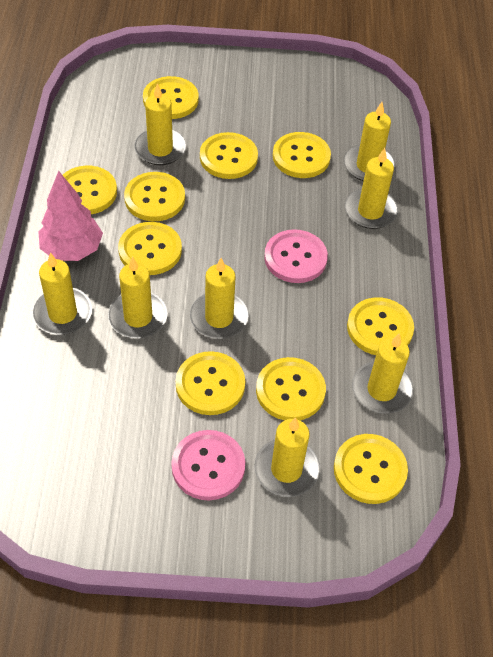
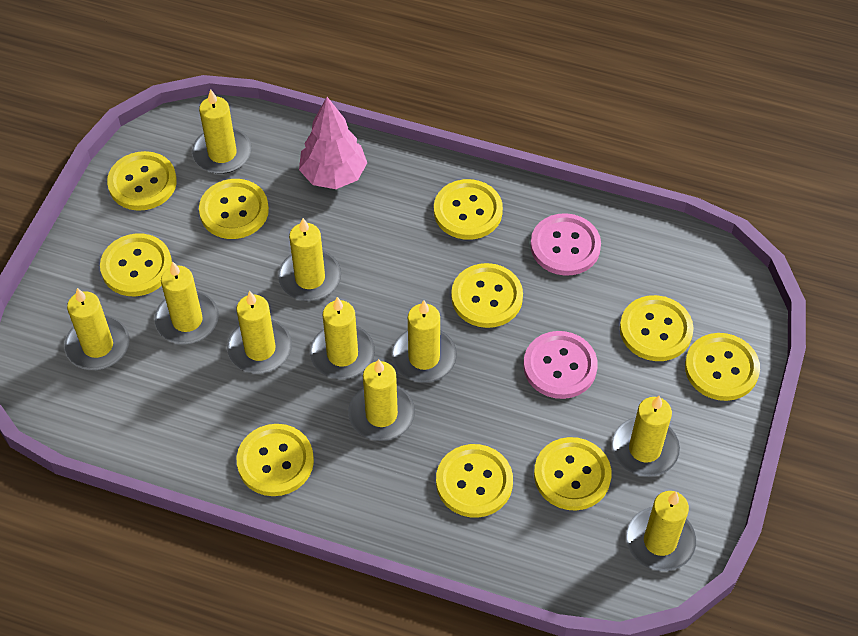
yellow candle: 8 -> 10

